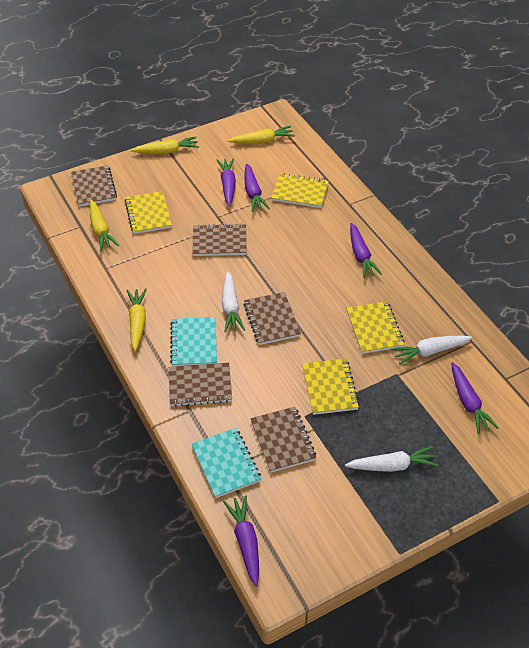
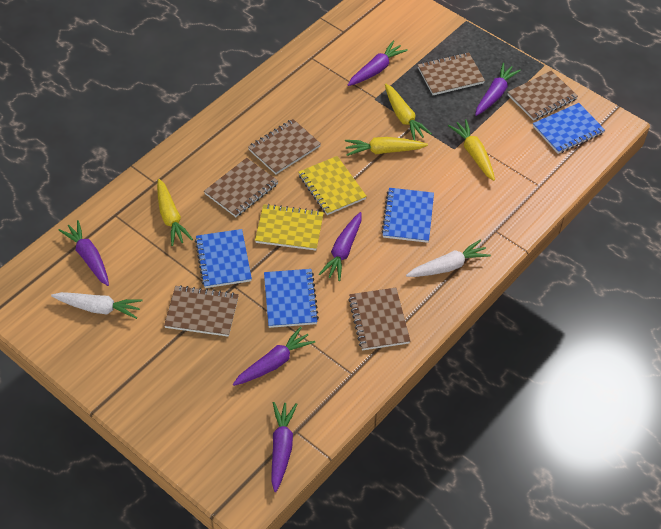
blue notebook: 0 -> 4
brown notebook: 5 -> 6
purple carrot: 5 -> 6
turquoise notebook: 2 -> 0
white carrot: 3 -> 2
yellow notebook: 4 -> 2

